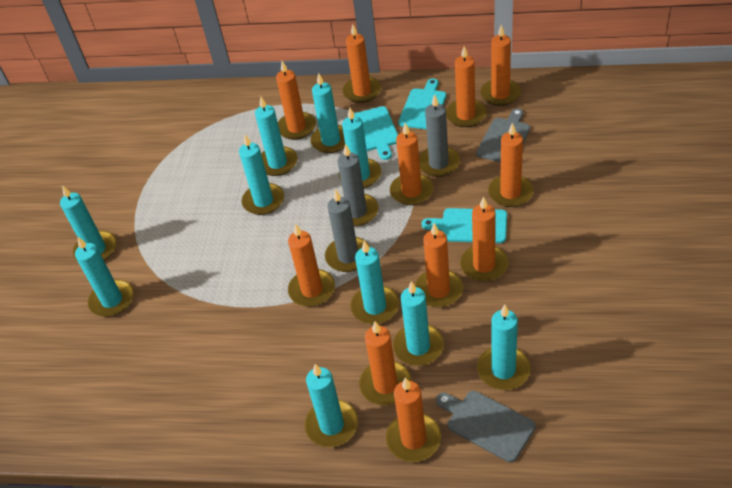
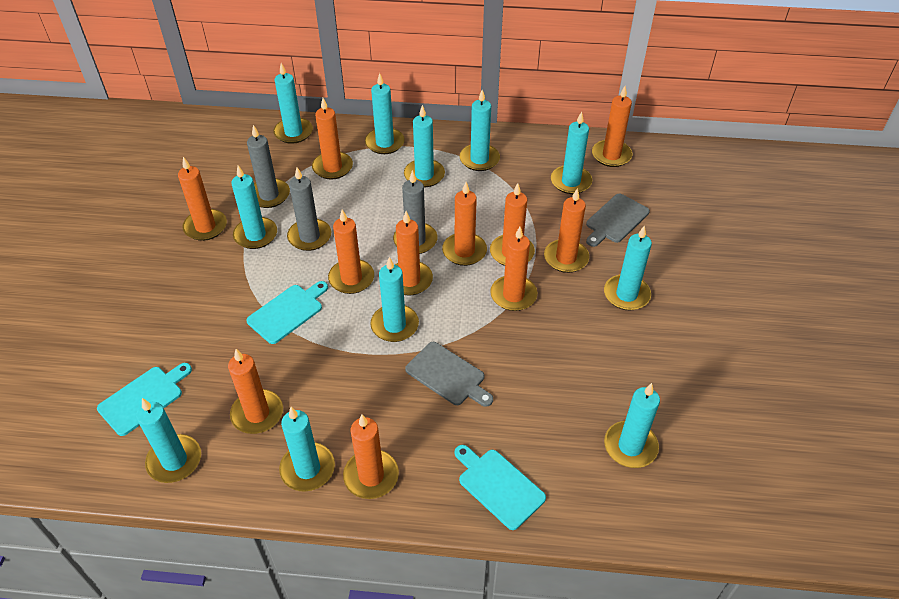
turquoise candle: 10 -> 11

